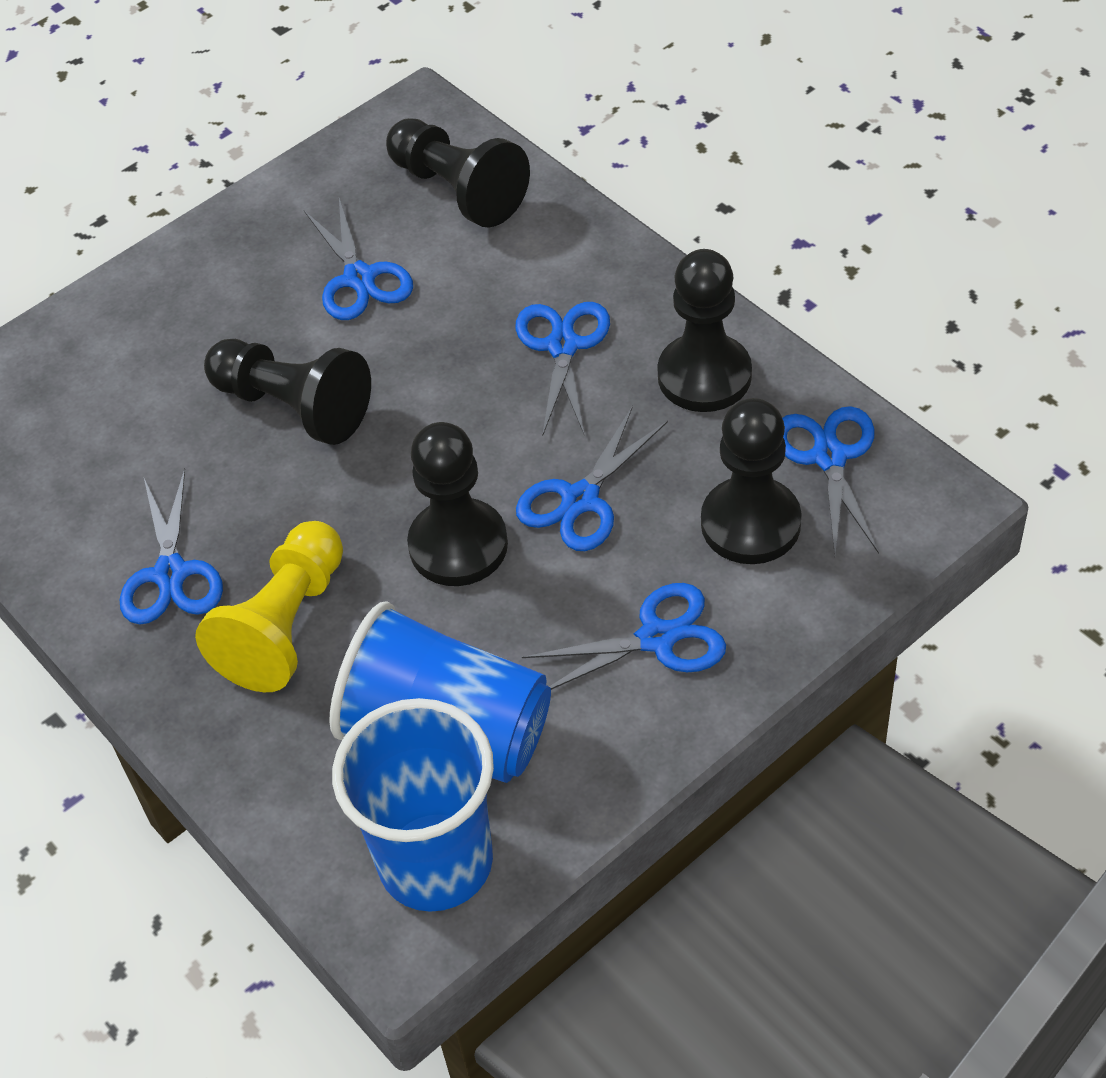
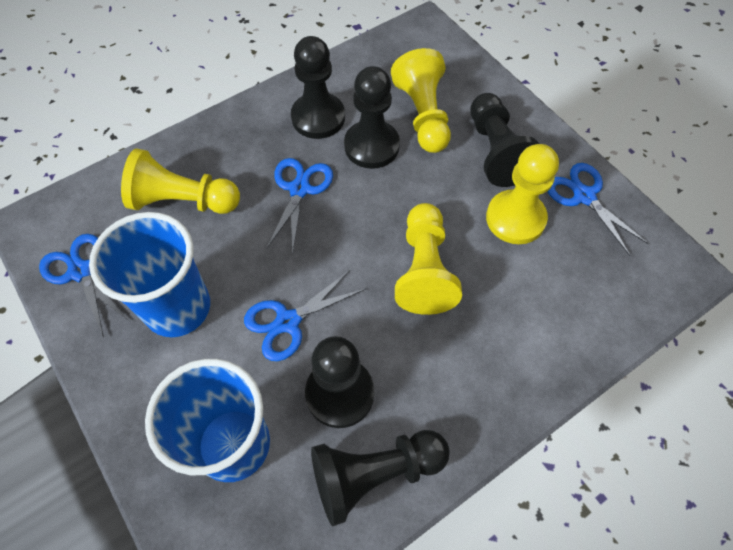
blue scissors: 6 -> 4
yellow pawn: 1 -> 4

